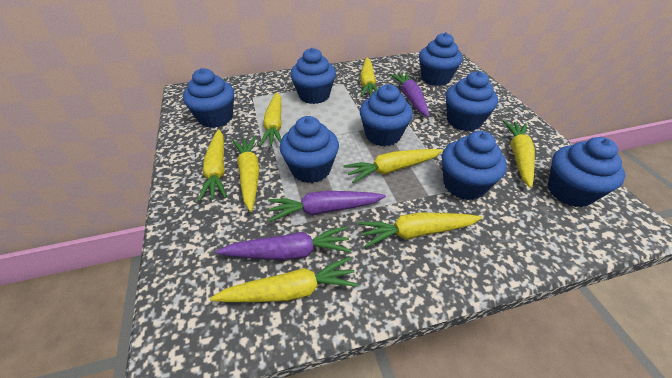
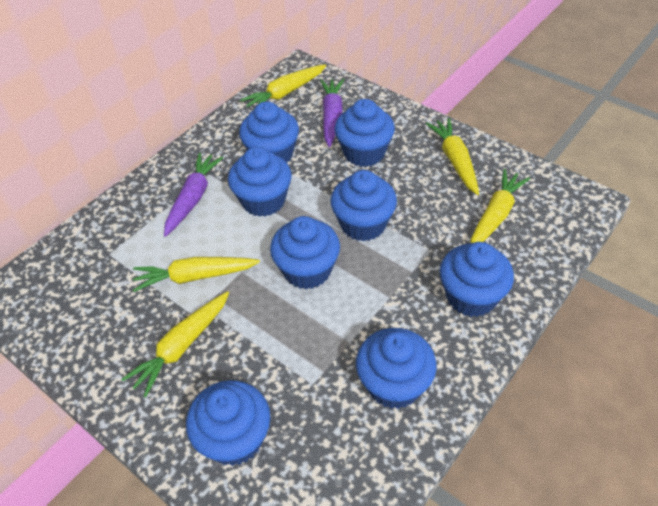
purple carrot: 3 -> 2
yellow carrot: 8 -> 5

